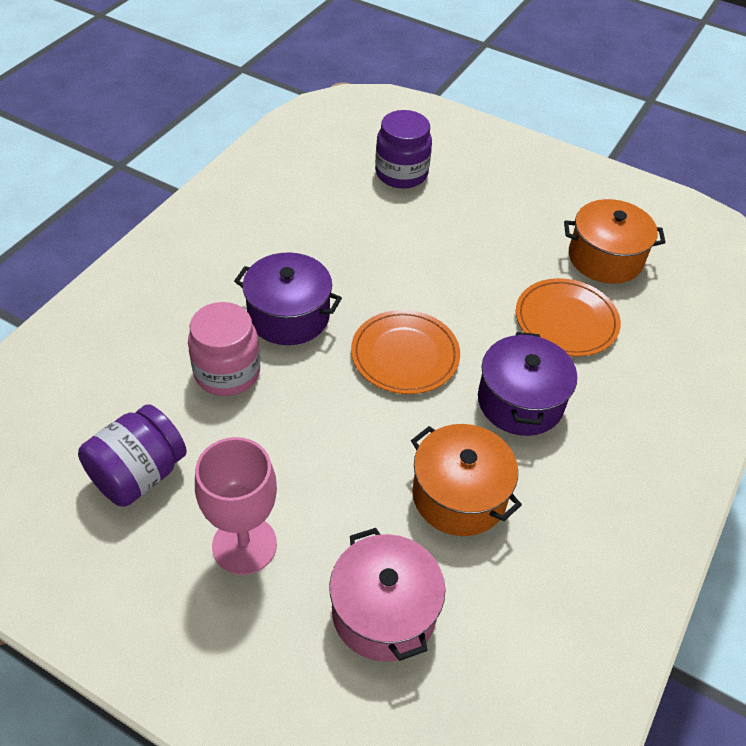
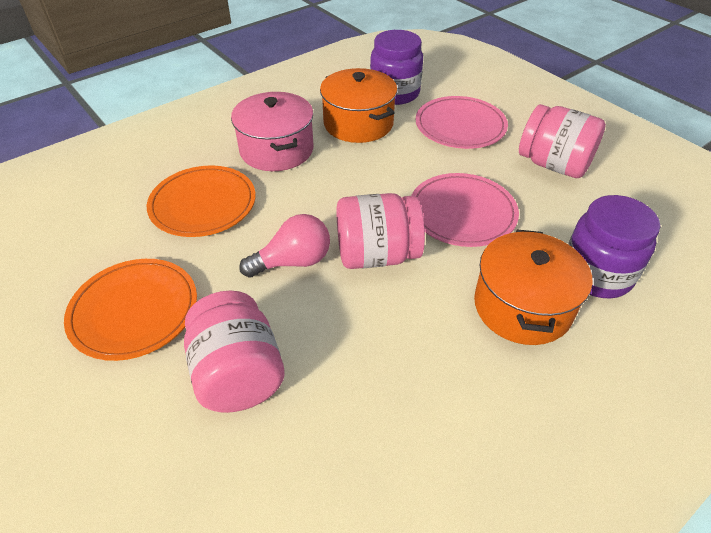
pink goblet: 1 -> 0
pink jar: 1 -> 3
pink light bulb: 0 -> 1
pink plate: 0 -> 2
purple pot: 2 -> 0

